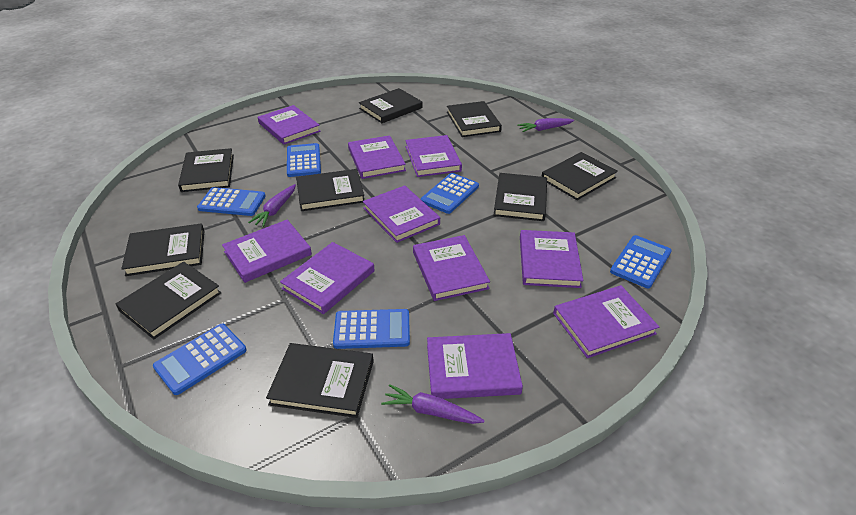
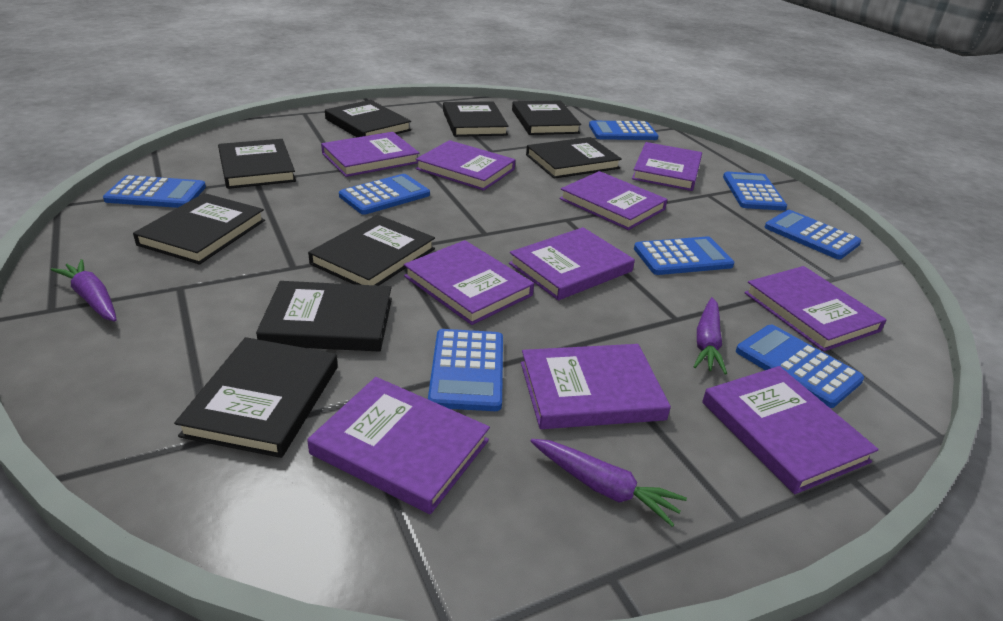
blue calculator: 6 -> 8

